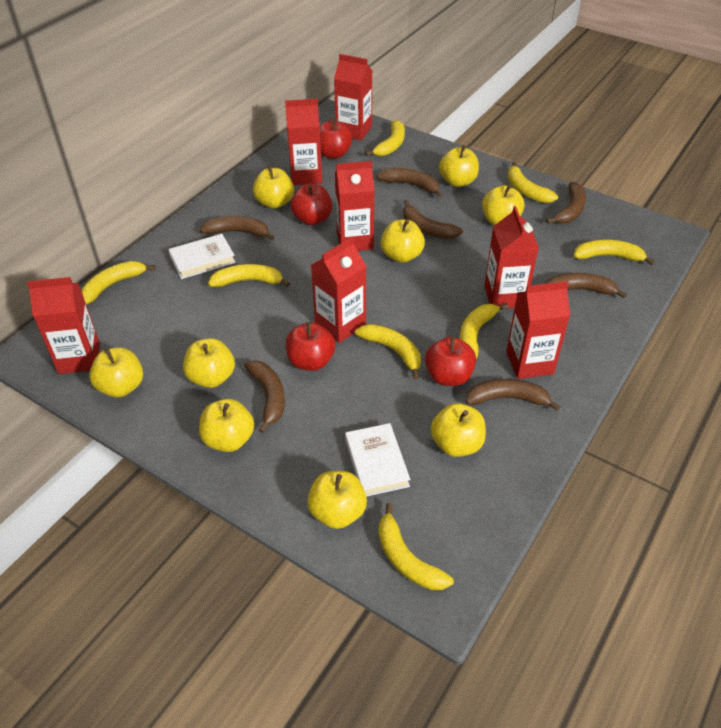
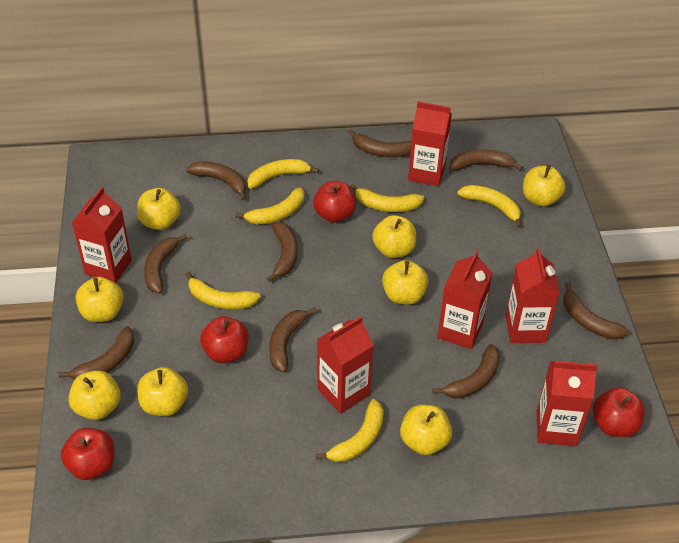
brown banana: 7 -> 9
red carton: 7 -> 6
white book: 2 -> 0
yellow apple: 9 -> 8
yellow banana: 8 -> 6

